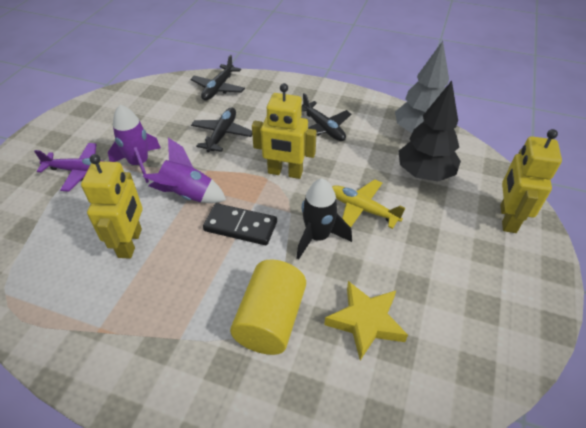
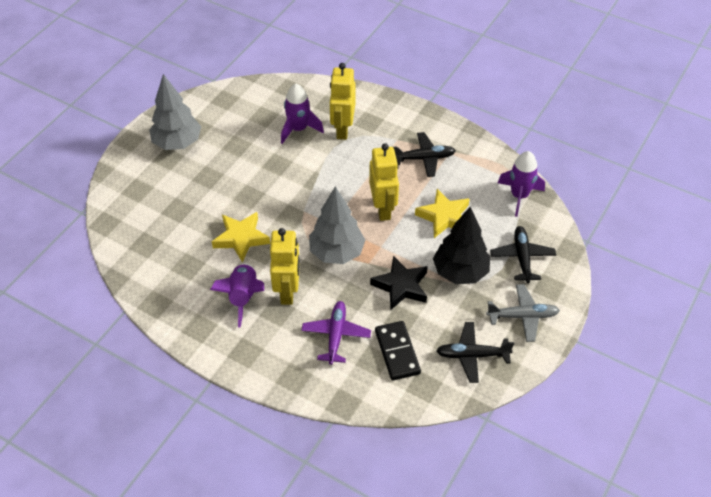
black rocket: 1 -> 0
black star: 0 -> 1
grey plane: 0 -> 1
grey tree: 1 -> 2
purple rocket: 2 -> 3
yellow cylinder: 1 -> 0
yellow plane: 1 -> 0
yellow star: 1 -> 2

